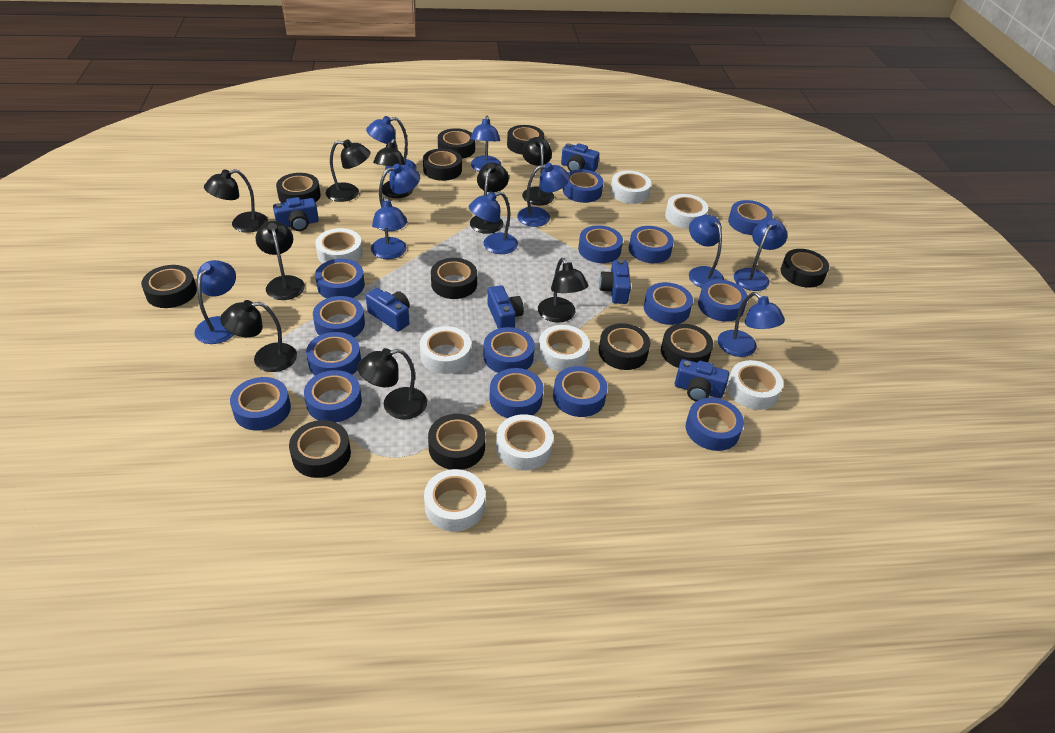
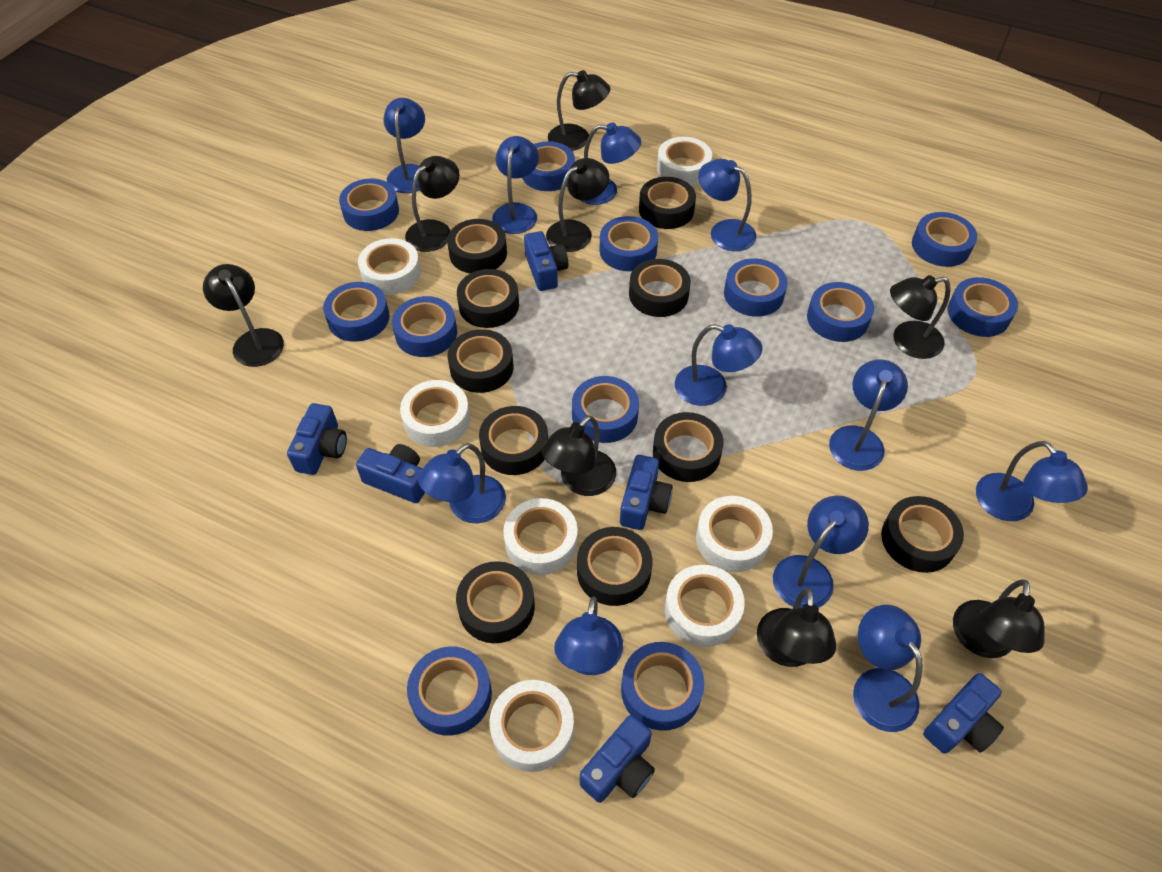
black lamp: 9 -> 8
black tape: 11 -> 10
blue lamp: 10 -> 11
blue tape: 15 -> 12
white tape: 8 -> 7

